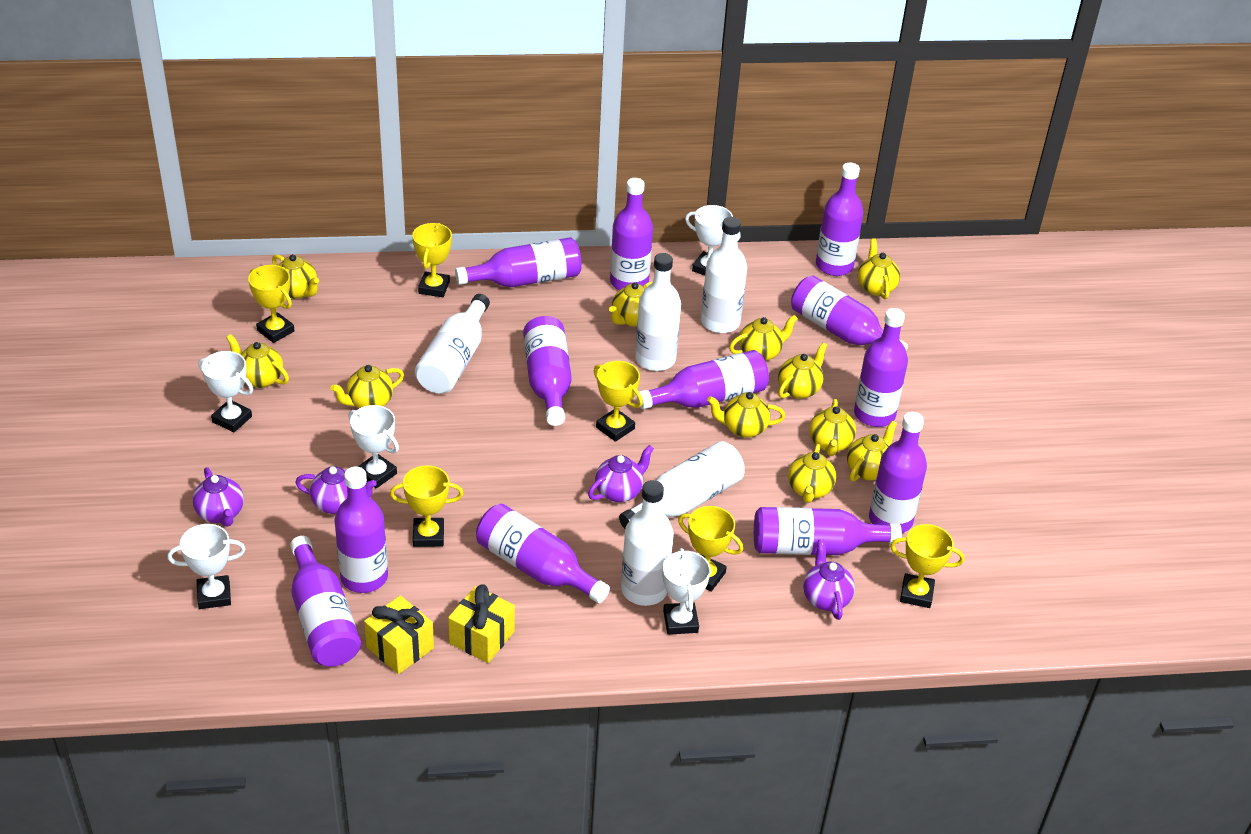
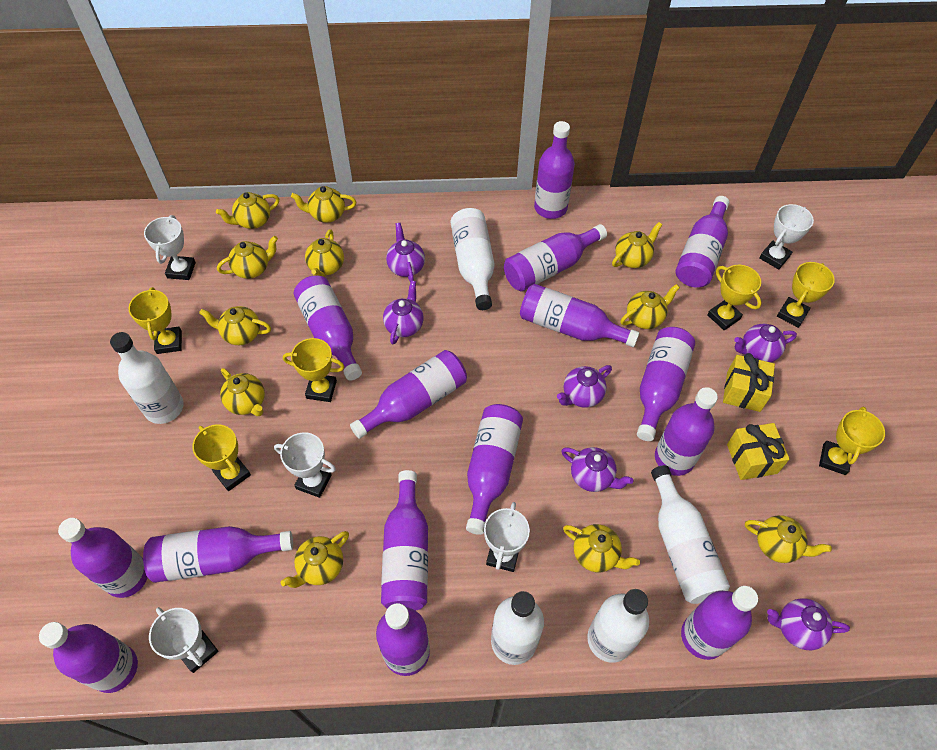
purple bottle: 12 -> 15
purple teapot: 4 -> 6

